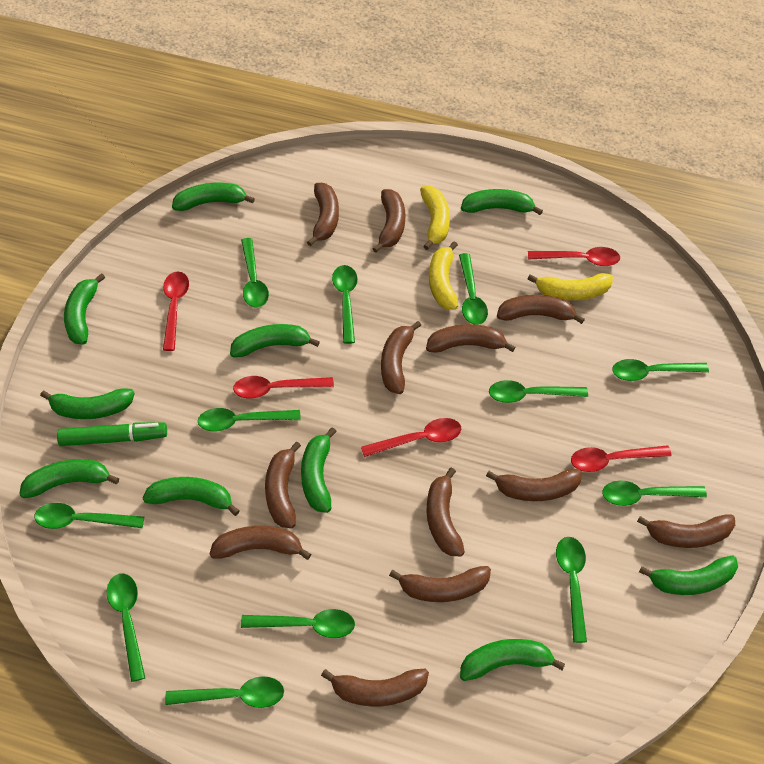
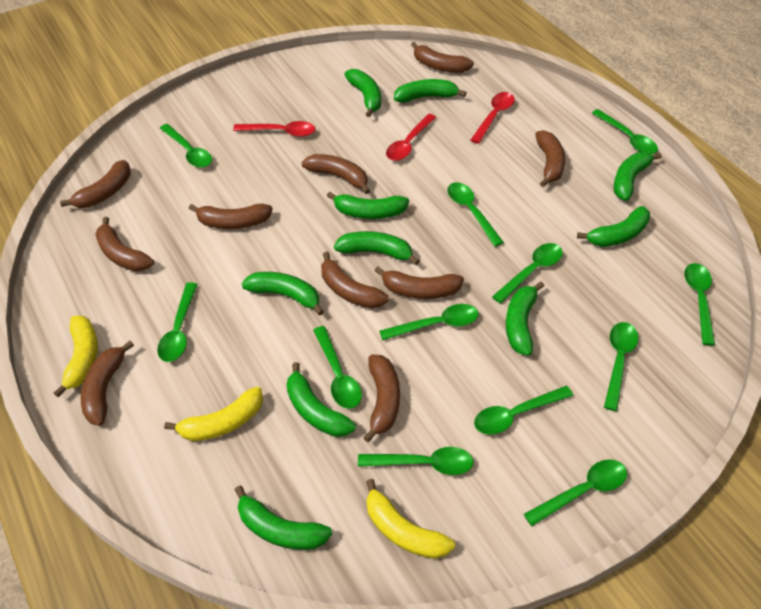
brown banana: 12 -> 10
green marker: 1 -> 0
red spoon: 5 -> 3

